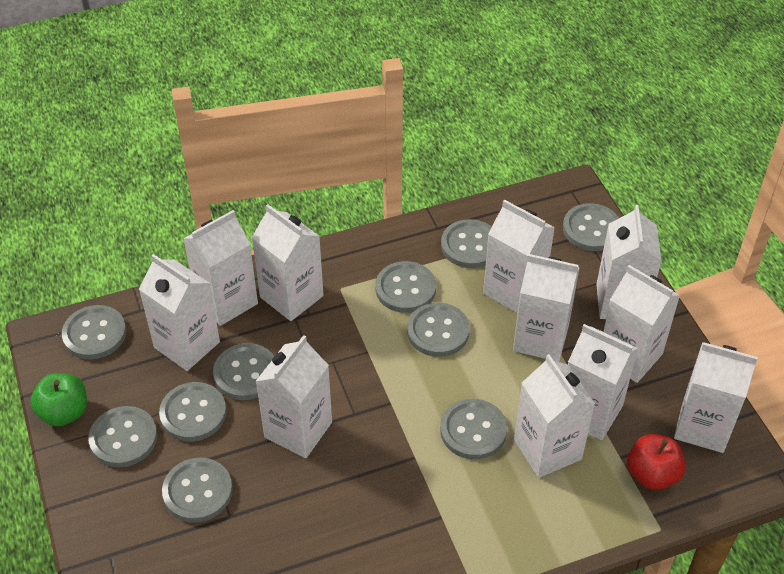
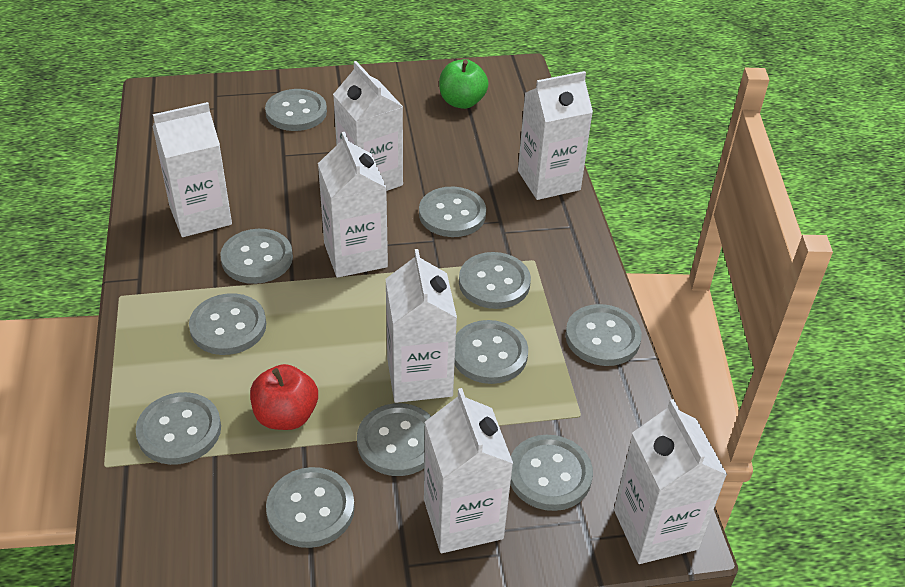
grey button: 10 -> 11
white carton: 11 -> 7

